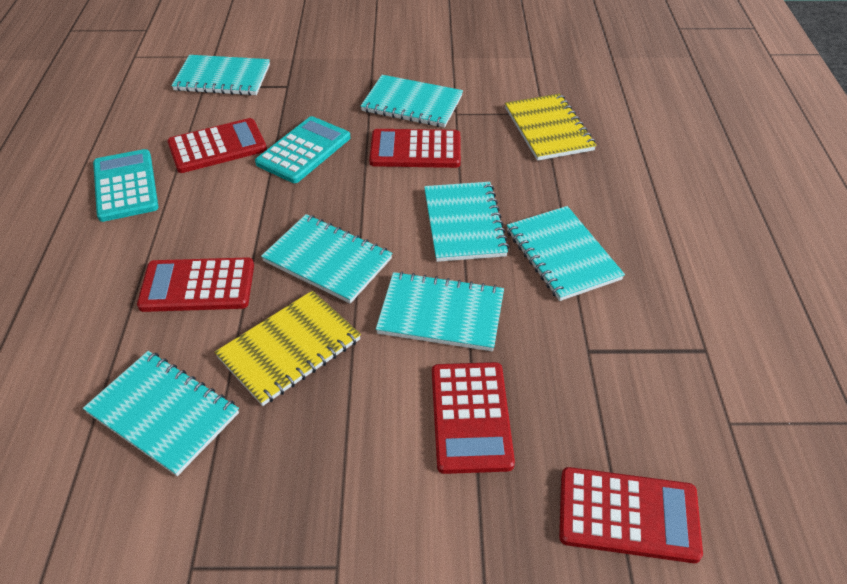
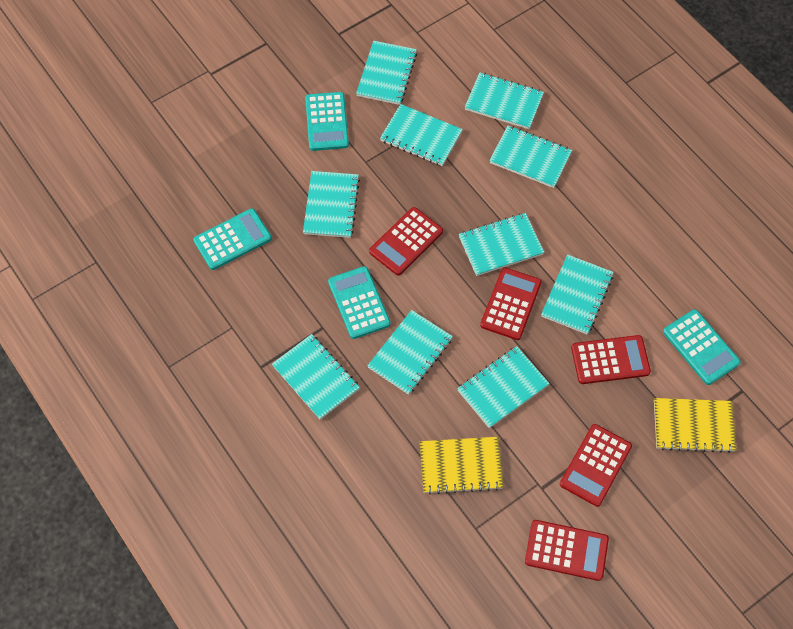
turquoise calculator: 2 -> 4
turquoise notebook: 7 -> 10

